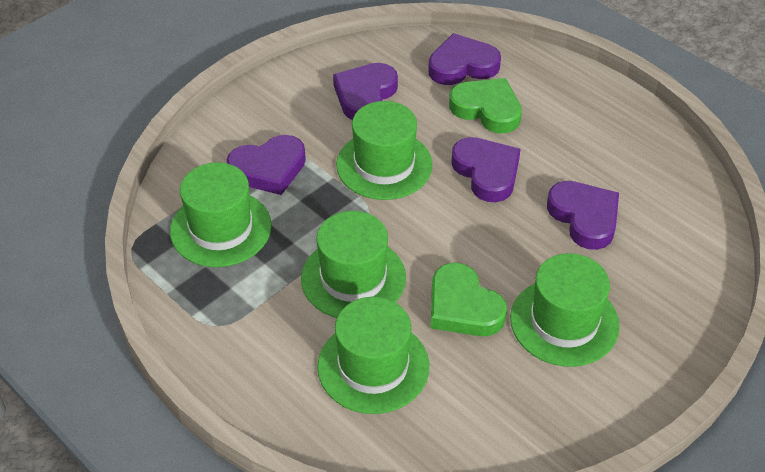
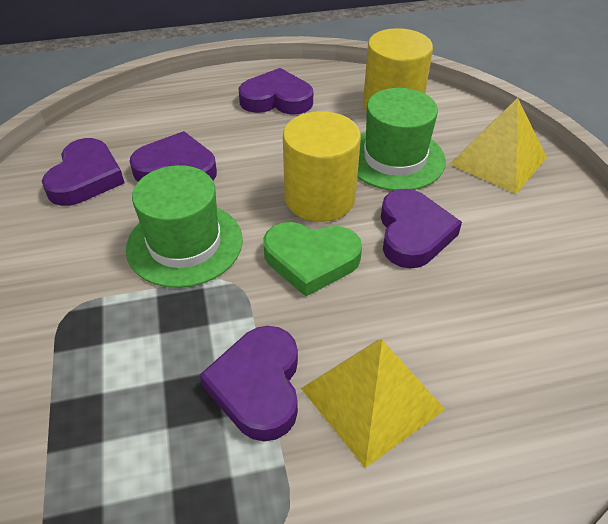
green hat: 5 -> 2
green heart: 2 -> 1
yellow cylinder: 0 -> 2
yellow pyramid: 0 -> 2

